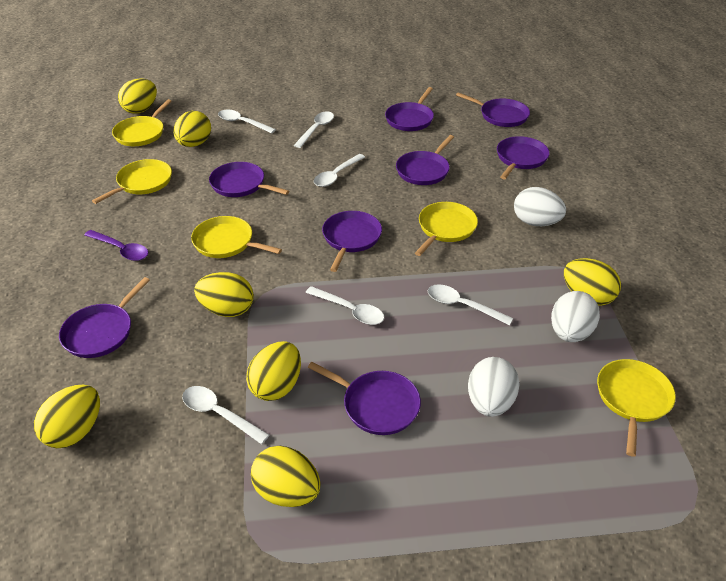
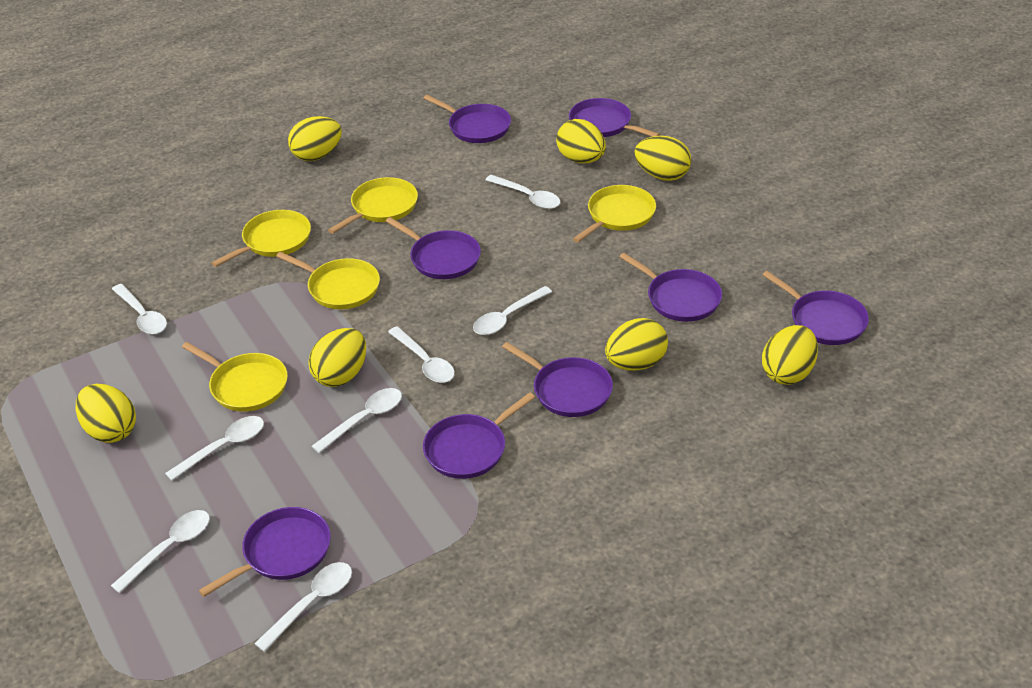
purple spoon: 1 -> 0
white egg: 3 -> 0
white spoon: 6 -> 8

